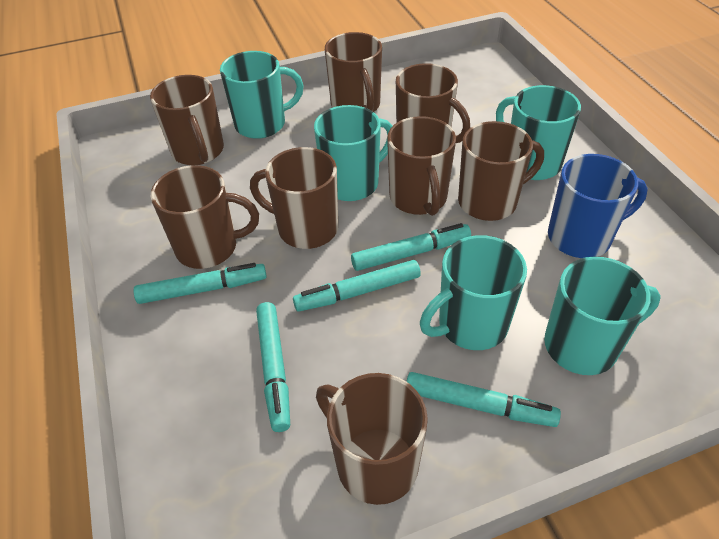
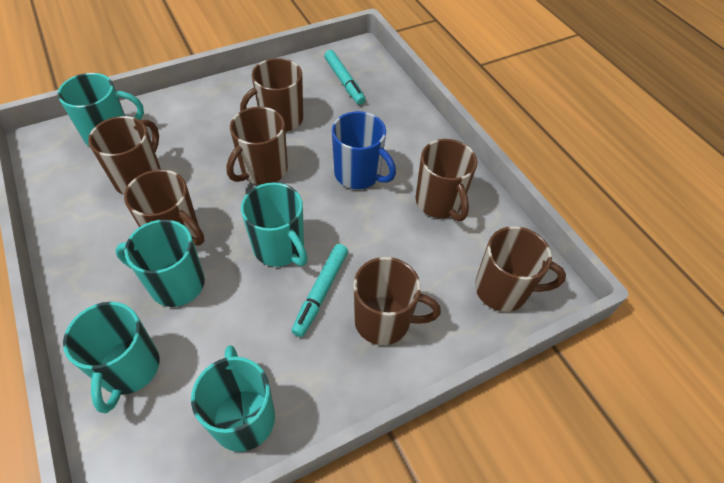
brown mug: 8 -> 7
turquoise marker: 5 -> 2

